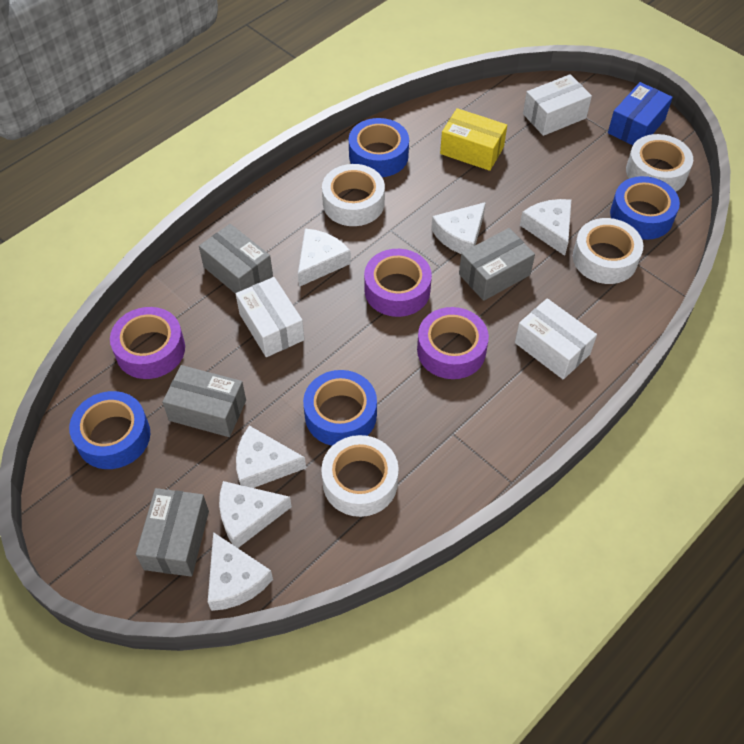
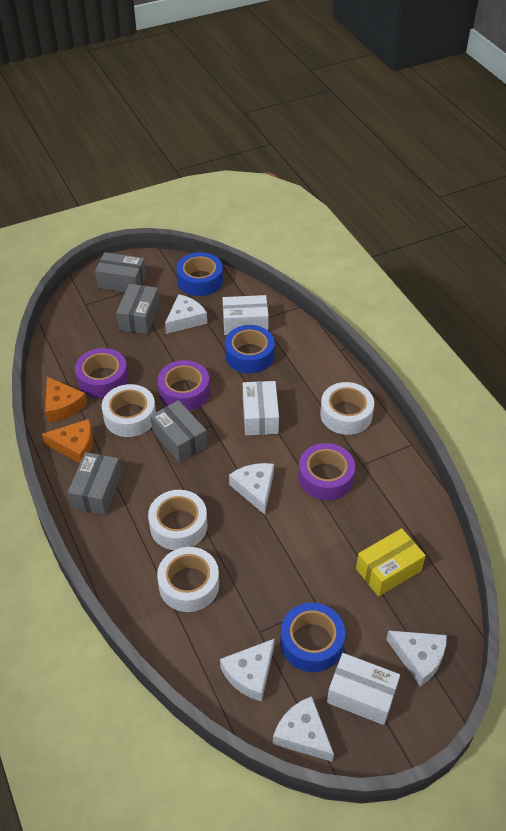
blue box: 1 -> 0
blue tape: 4 -> 3
orange cheese: 0 -> 2
white cheese: 6 -> 5

